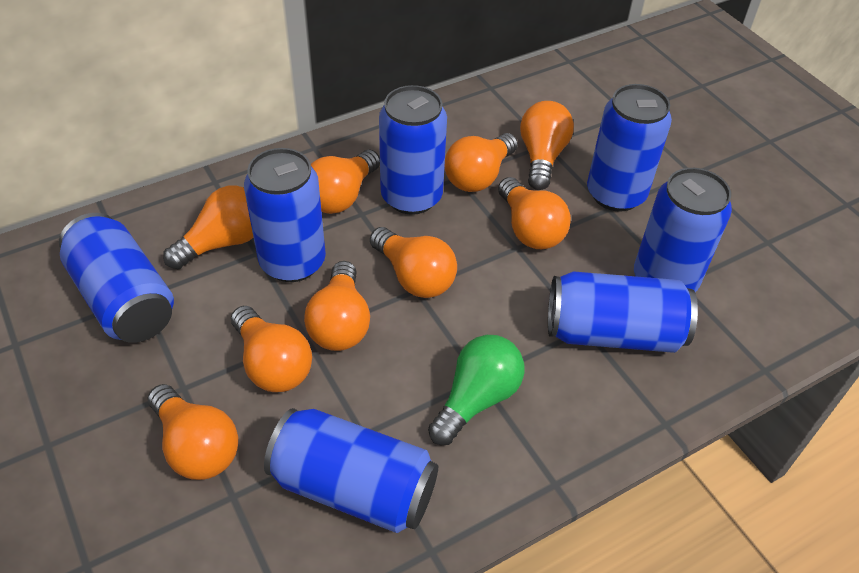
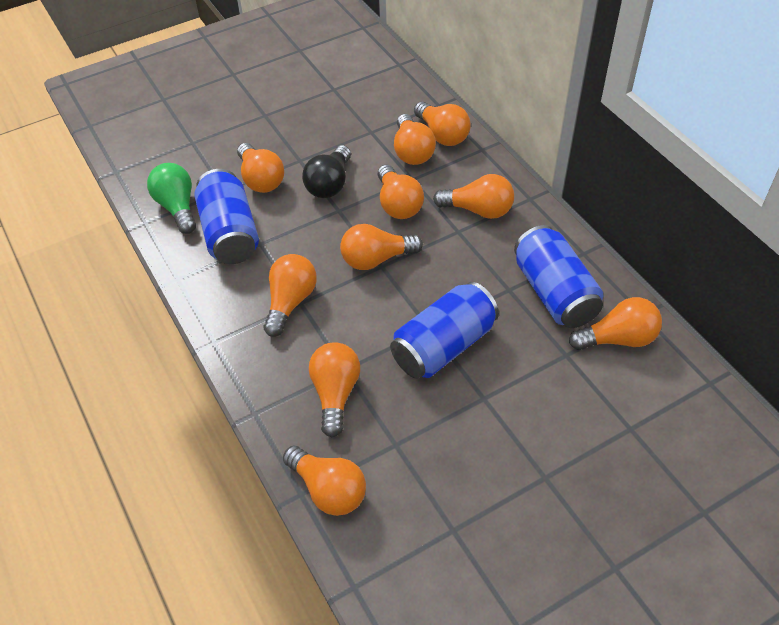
black light bulb: 0 -> 1
blue can: 7 -> 3
orange light bulb: 9 -> 10

